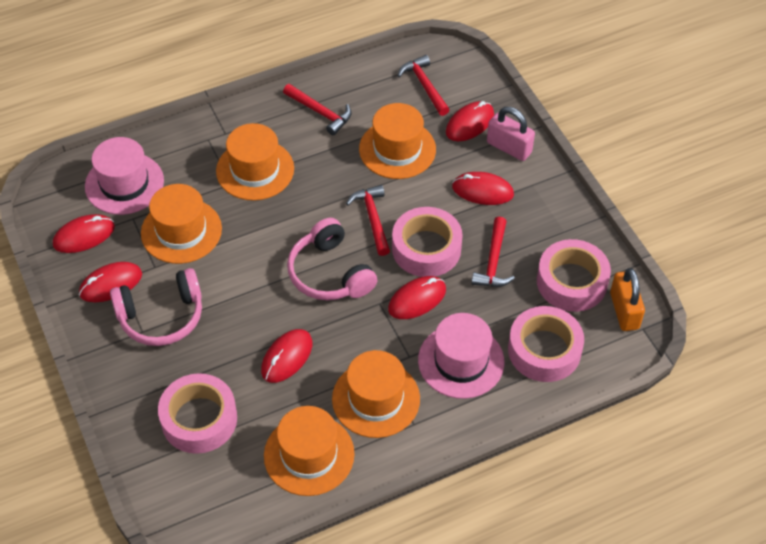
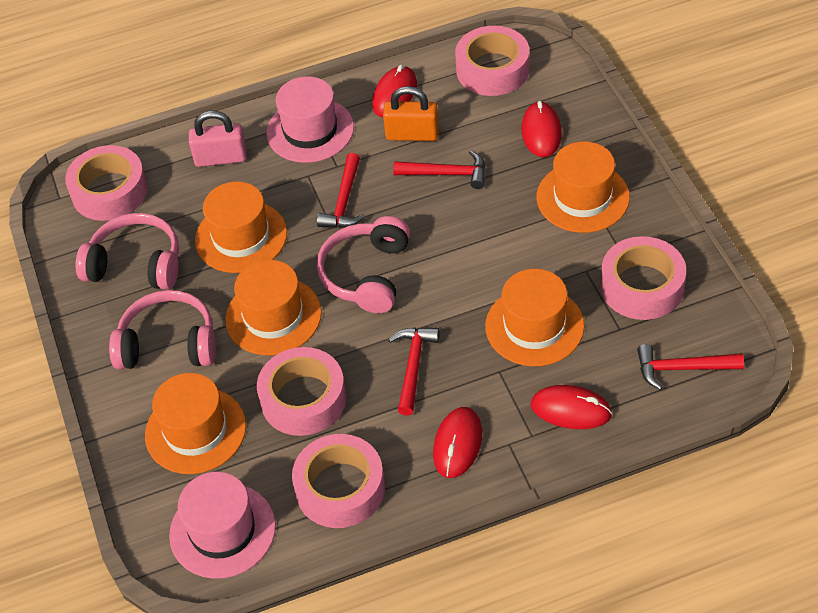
pink headphones: 2 -> 3
pink tape: 4 -> 5
red mouse: 6 -> 4

